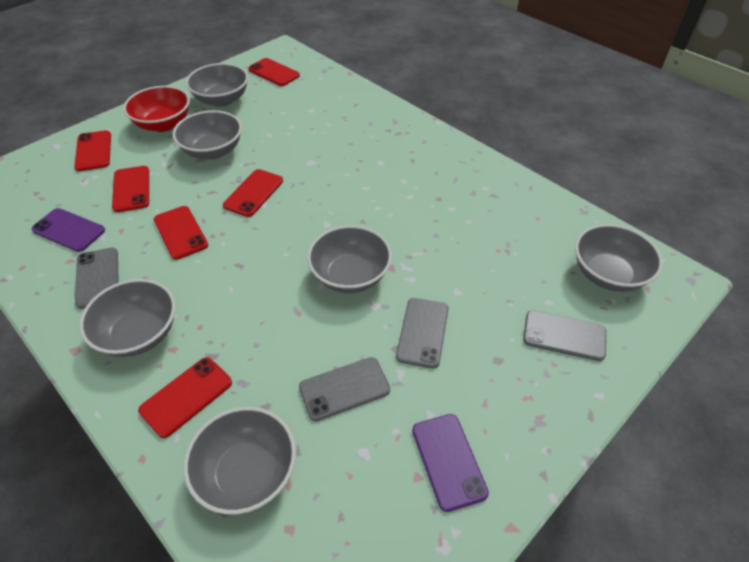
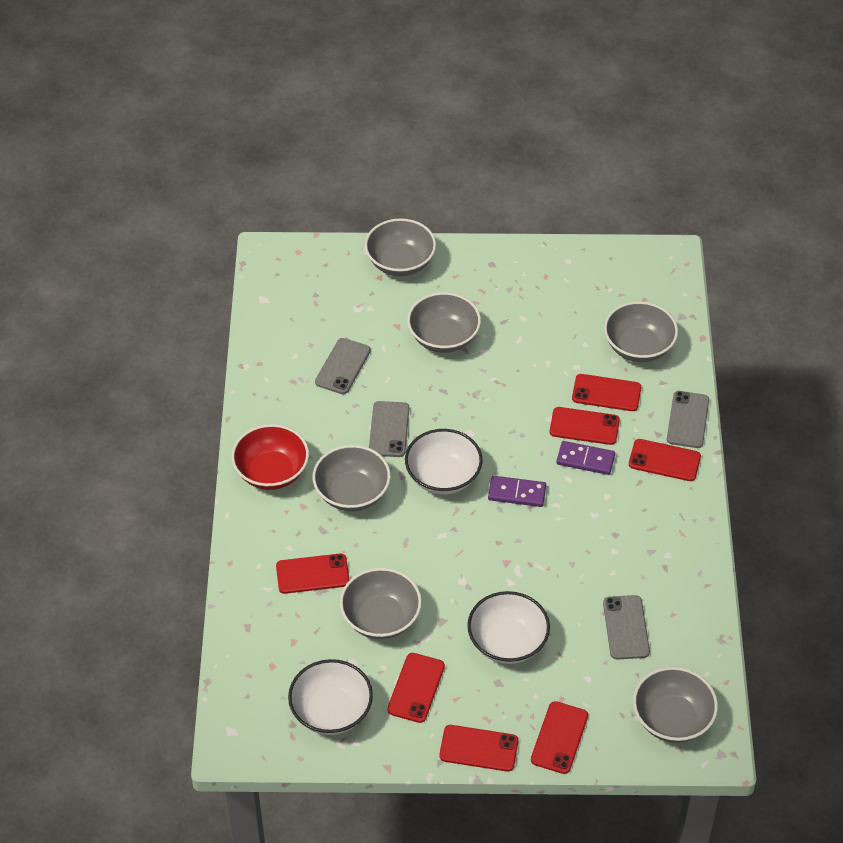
purple domino: 0 -> 2
purple phone: 2 -> 0
red phone: 6 -> 7
white bowl: 0 -> 3

